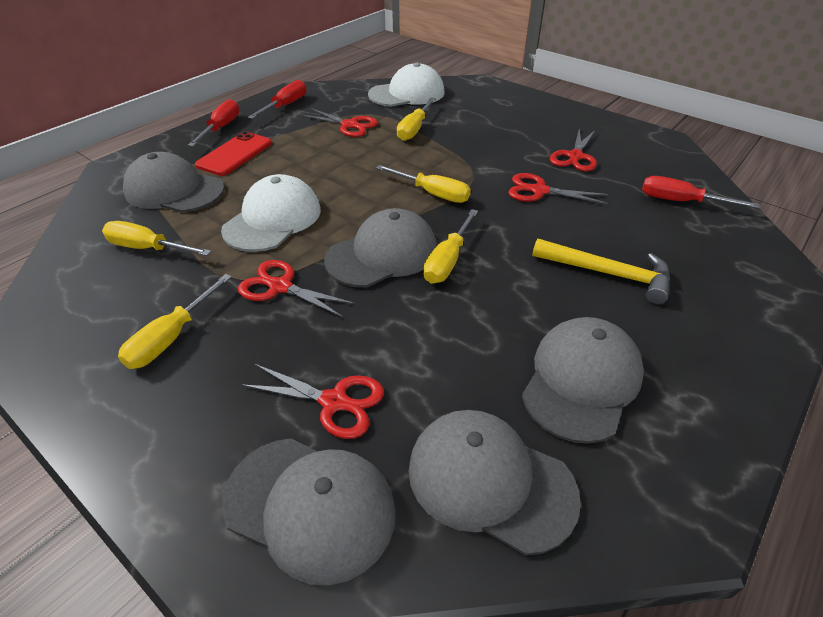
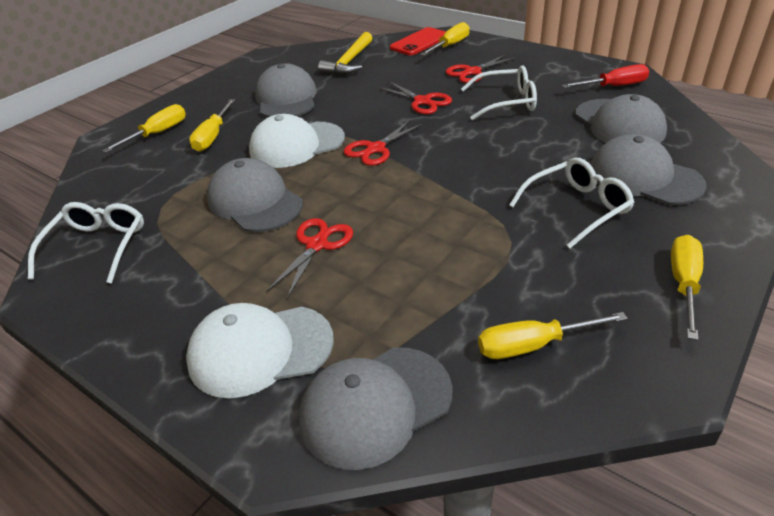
red scissors: 5 -> 4
red screwdriver: 3 -> 1
white glasses: 0 -> 3

